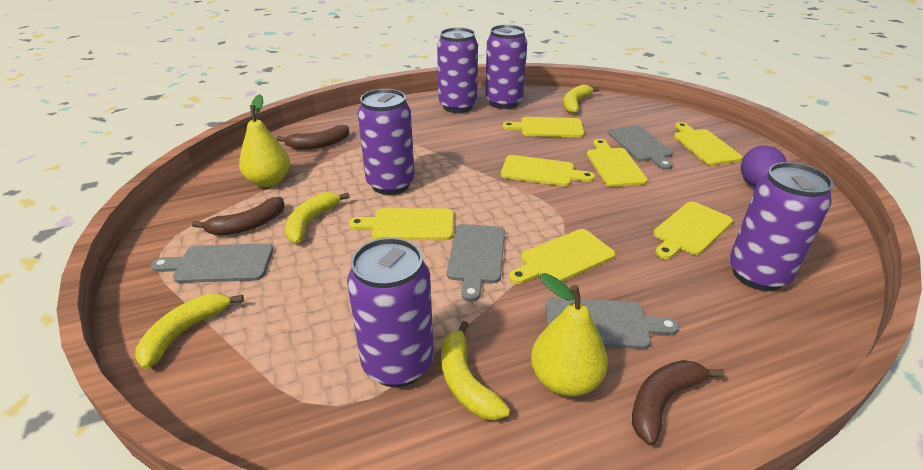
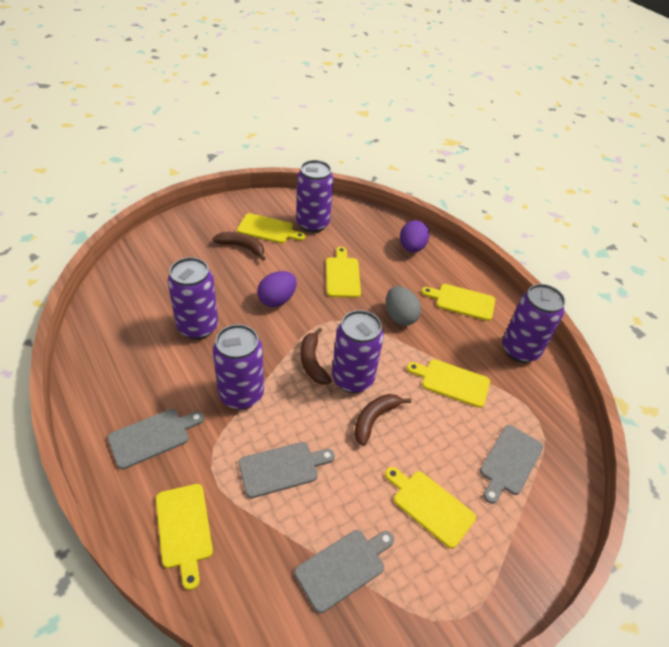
grey egg: 0 -> 1
purple egg: 1 -> 2
yellow banana: 4 -> 0
yellow cutting board: 7 -> 6
yellow pear: 2 -> 0

